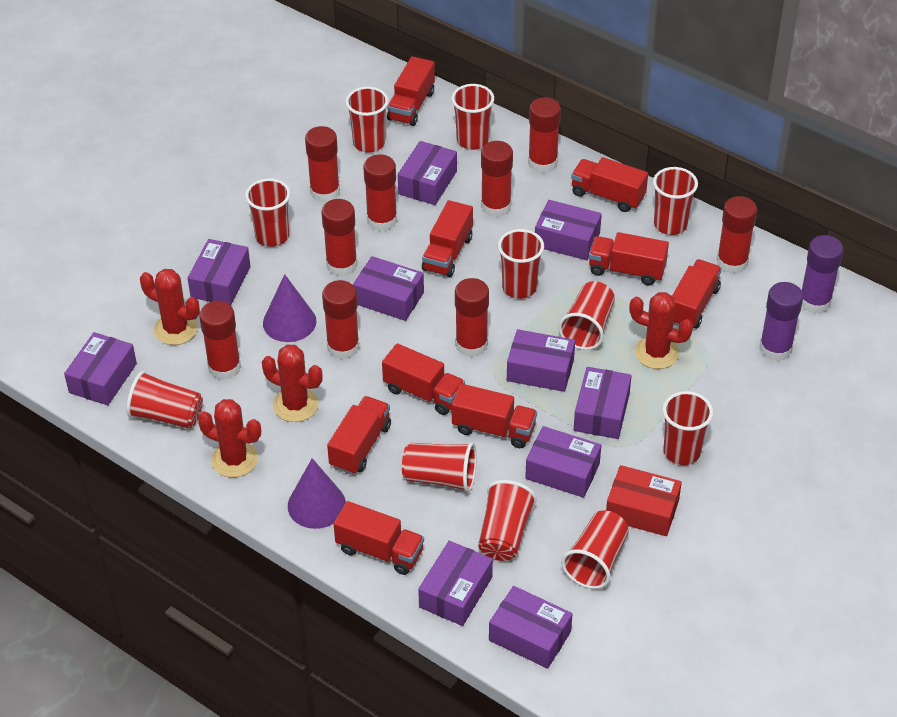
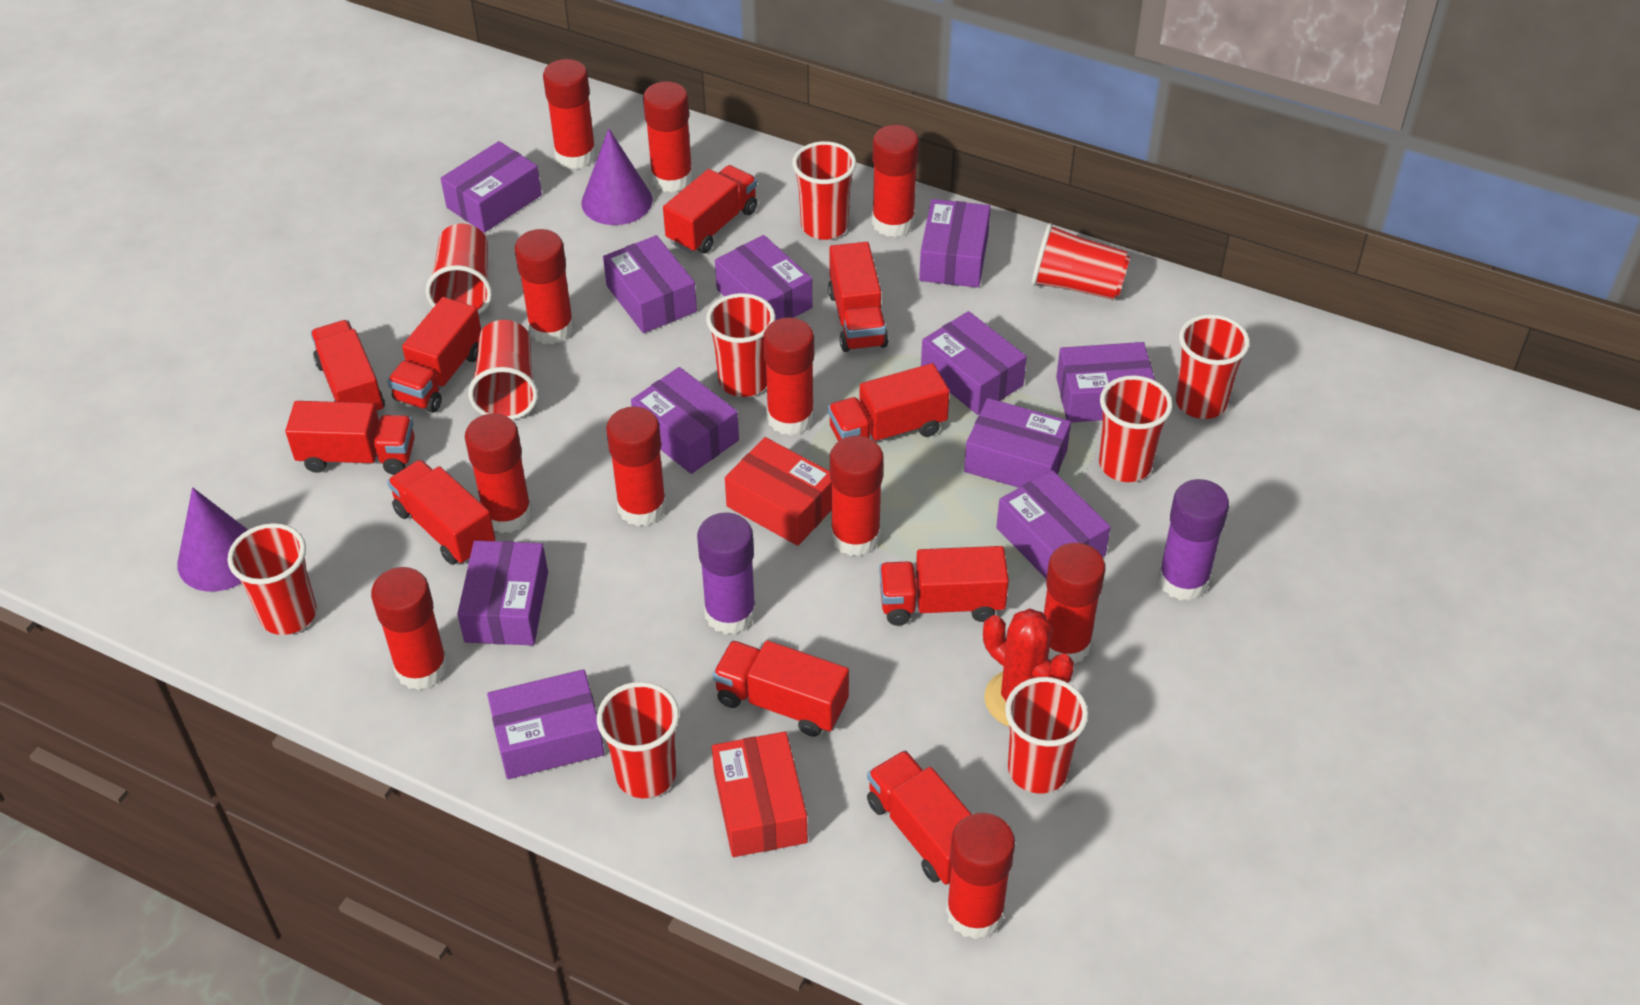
purple box: 10 -> 11
red box: 1 -> 2
red cactus: 4 -> 1
red cup: 11 -> 10
red glue stick: 9 -> 11
red truck: 9 -> 10

